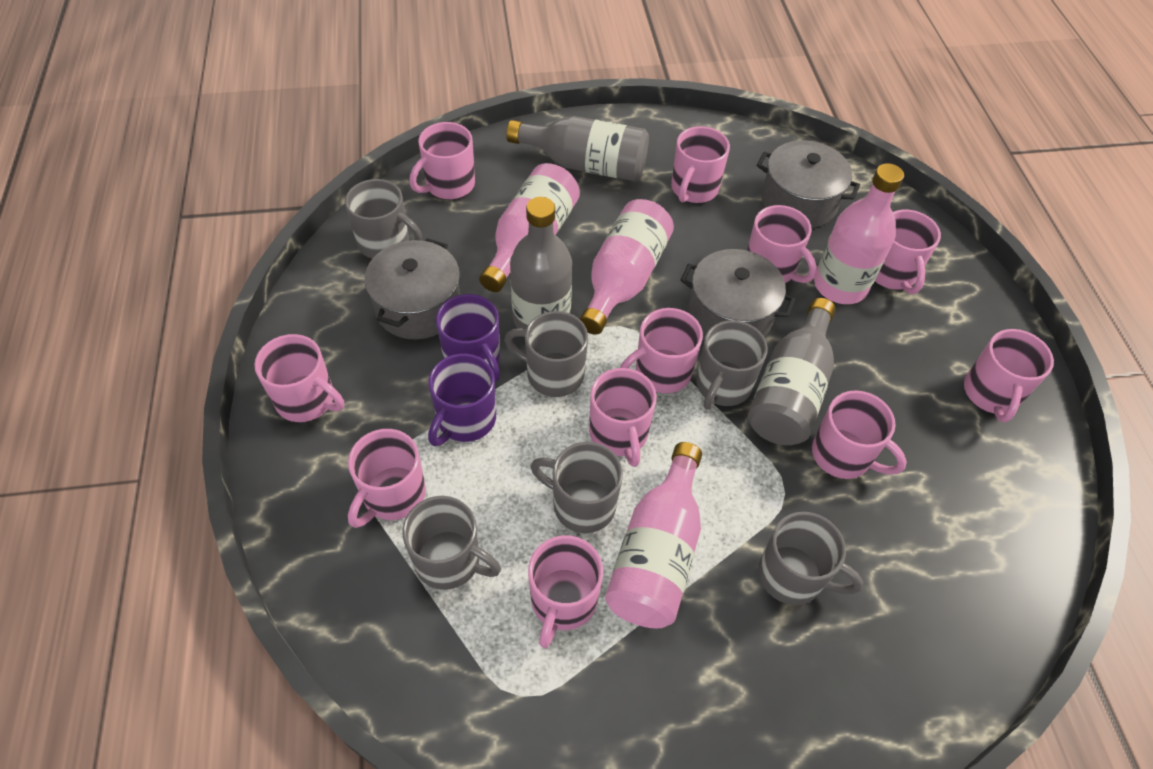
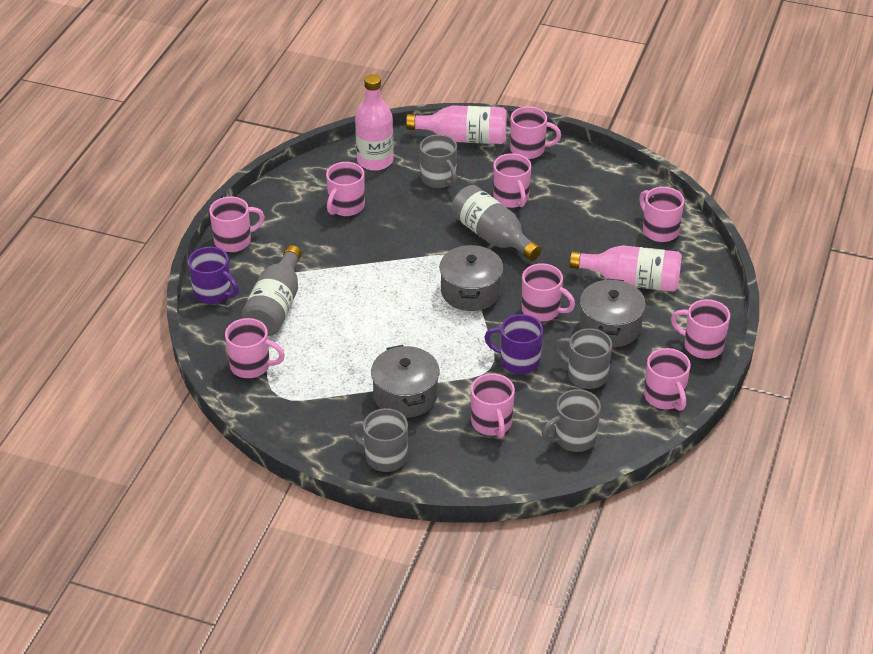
grey bottle: 3 -> 2
grey mug: 6 -> 4
pink bottle: 4 -> 3
pink mug: 11 -> 10

